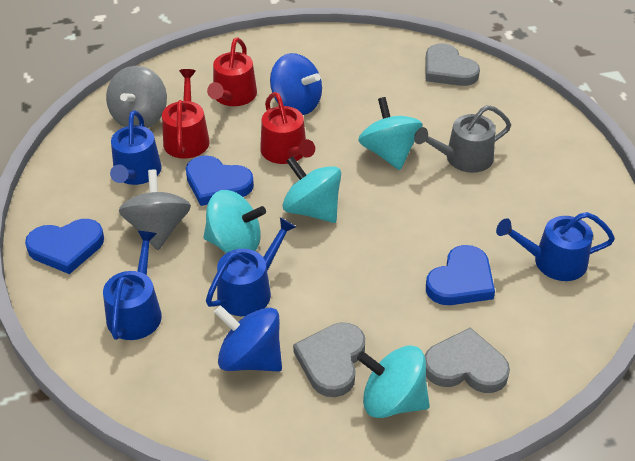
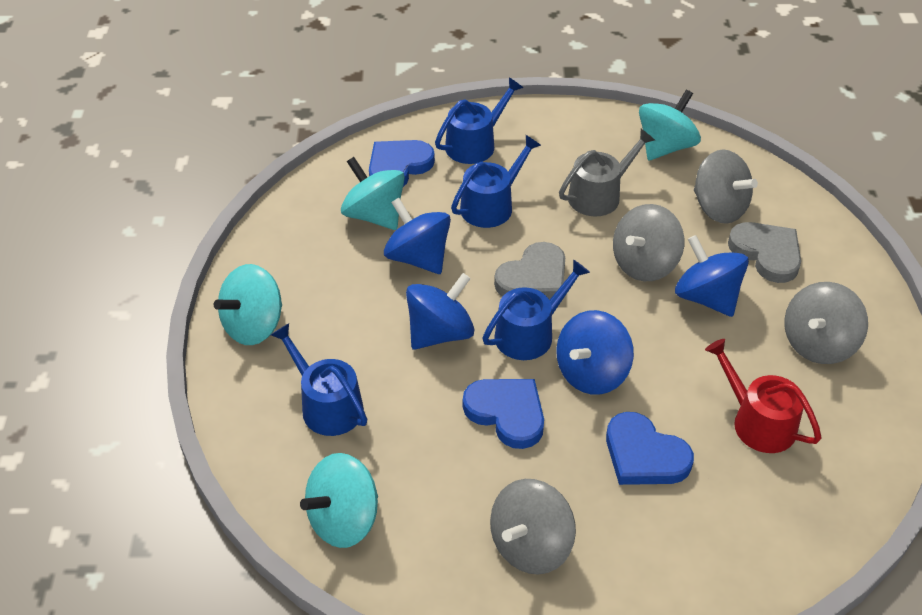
blue spinning top: 2 -> 4
grey heart: 3 -> 2
grey spinning top: 2 -> 4
red watering can: 3 -> 1

